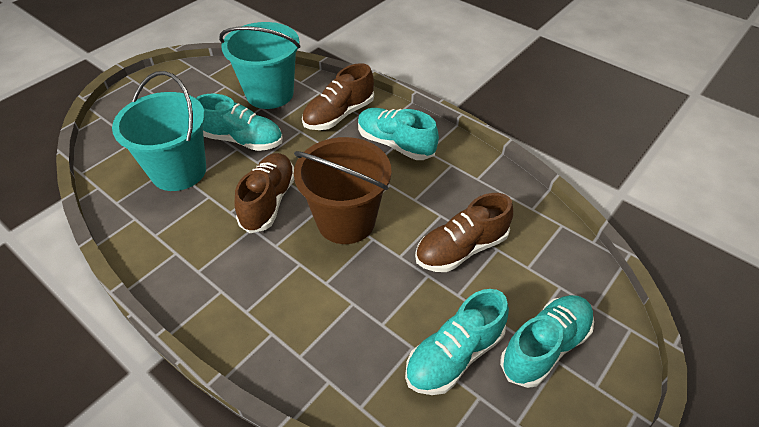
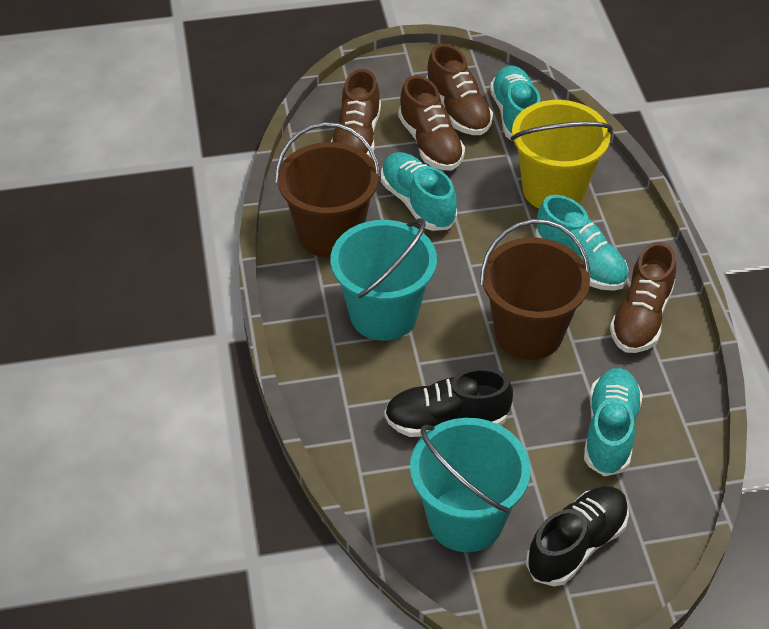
black shoe: 0 -> 2
brown bucket: 1 -> 2
brown shoe: 3 -> 4
yellow bucket: 0 -> 1

